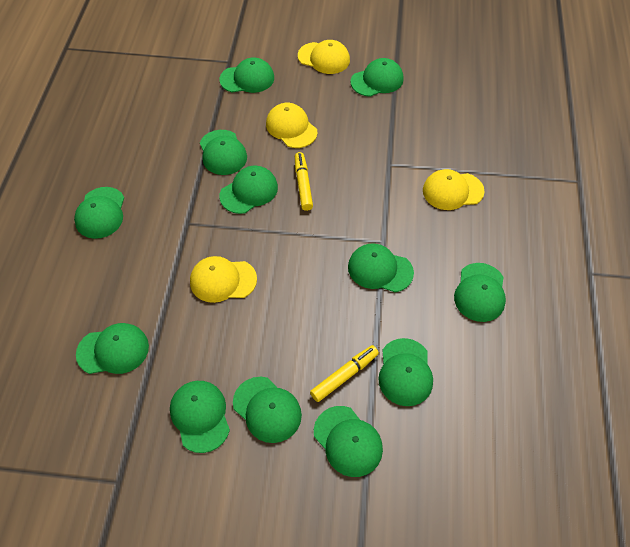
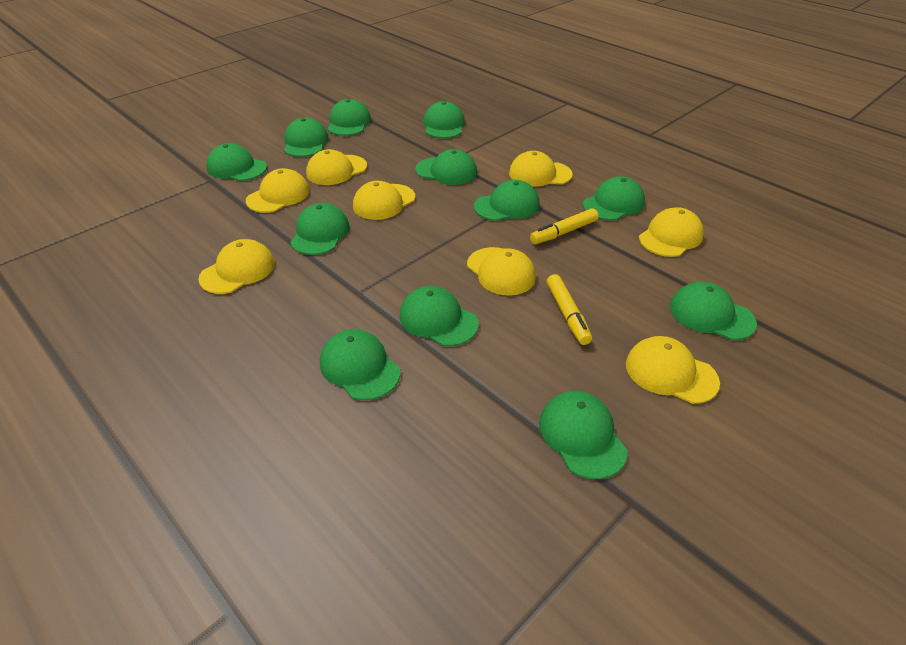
yellow cap: 4 -> 8

